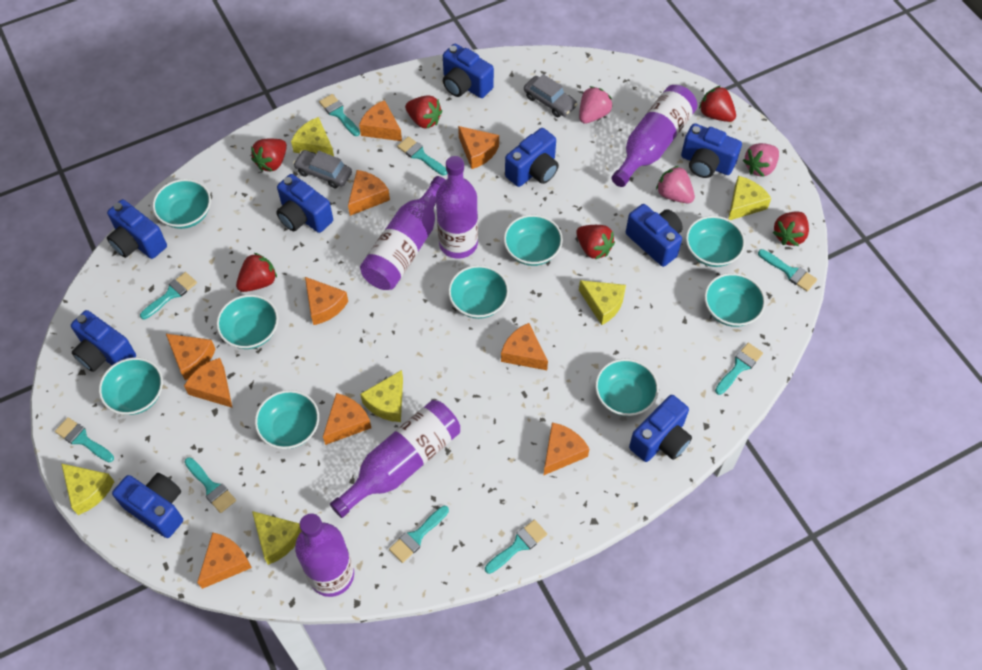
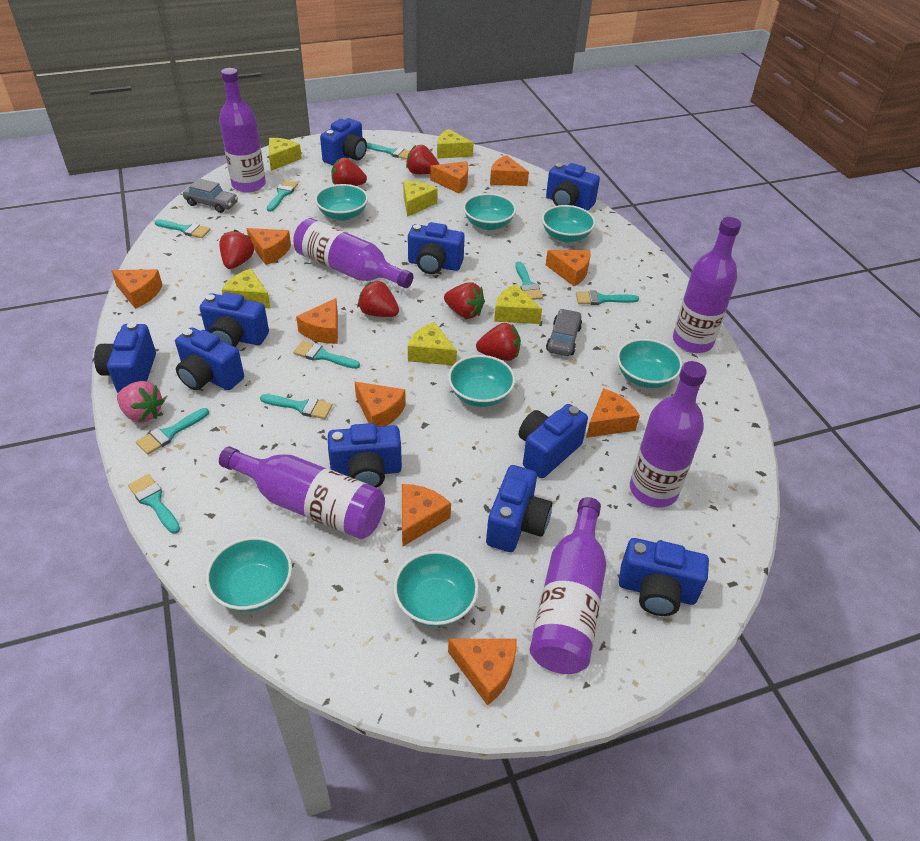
blue camera: 9 -> 10
pink strawberry: 3 -> 1
purple bottle: 5 -> 6
turquoise bowl: 9 -> 7

